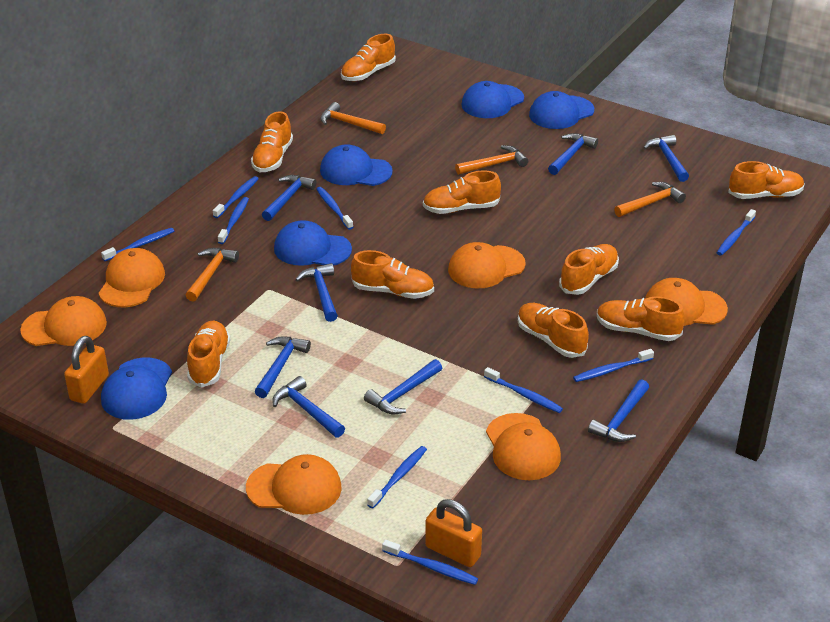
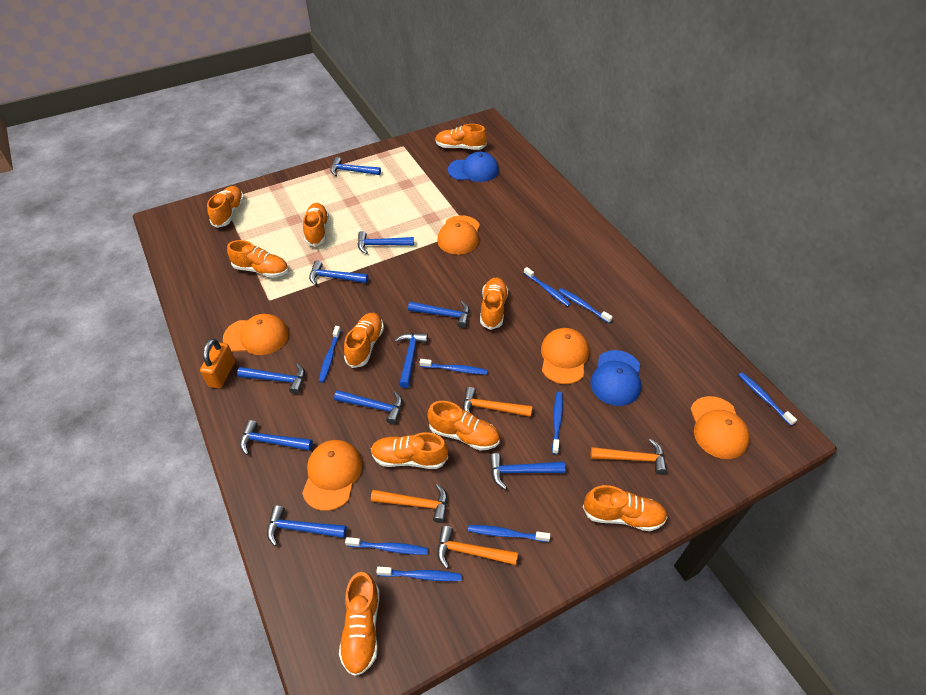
blue cap: 5 -> 2
blue hammer: 8 -> 10
orange cap: 6 -> 5
orange padlock: 2 -> 1
orange shoe: 9 -> 10

